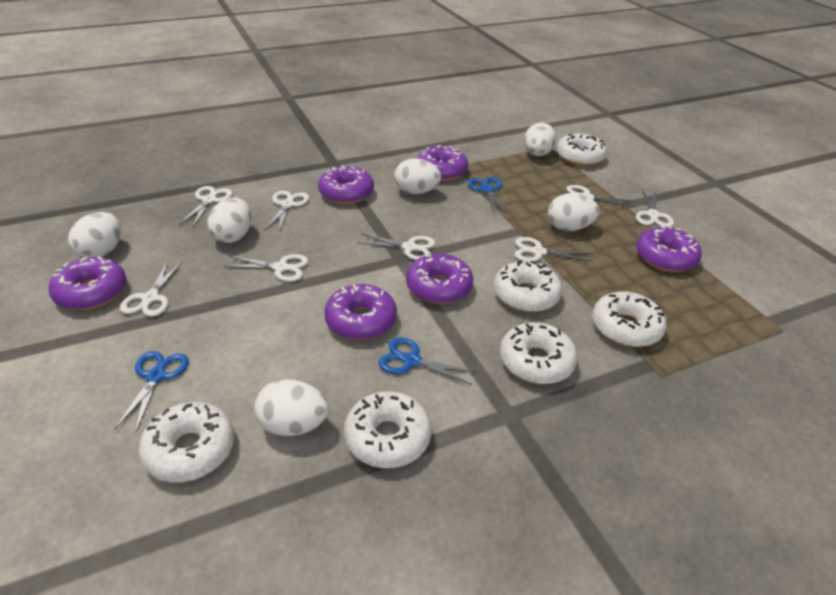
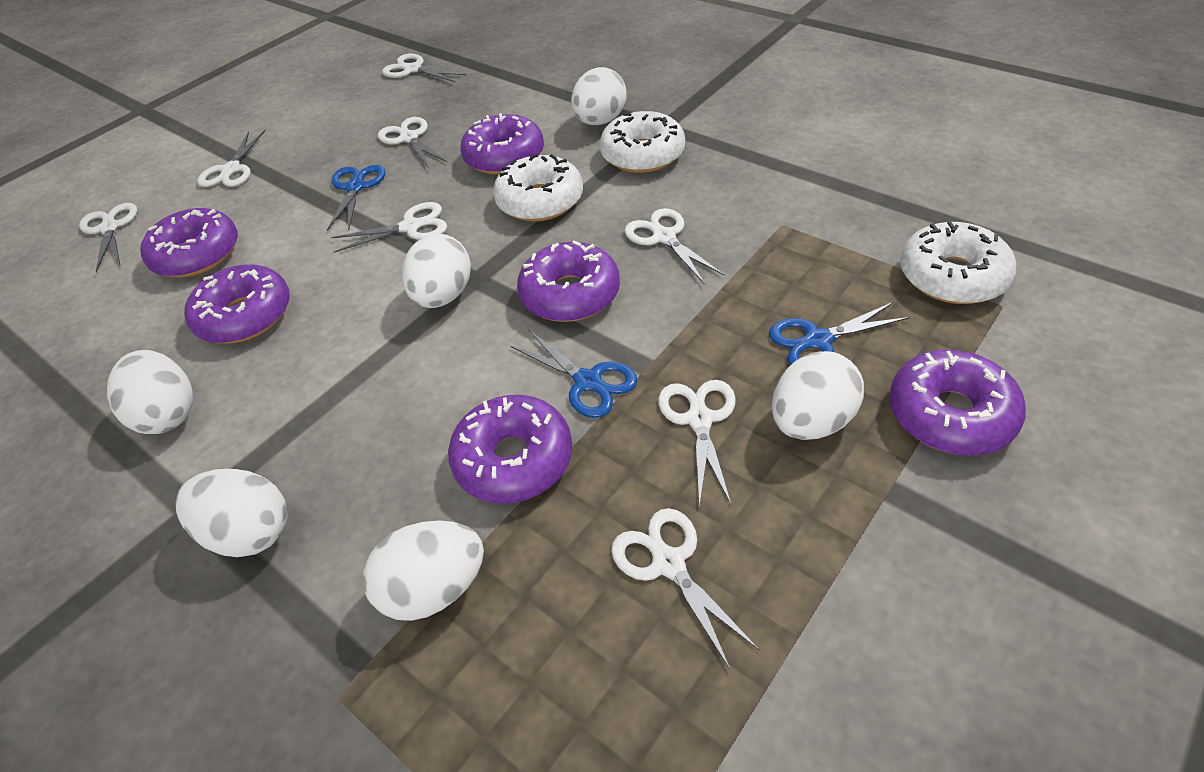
white donut: 6 -> 3

